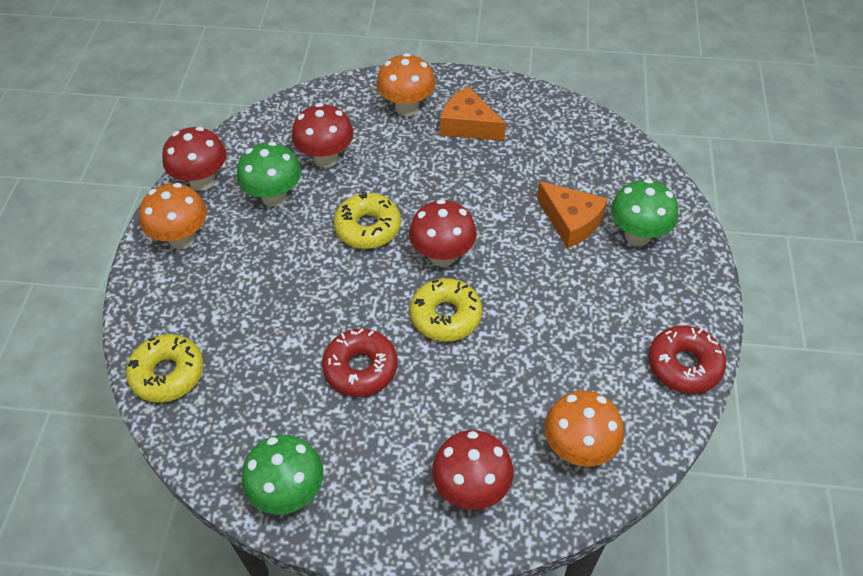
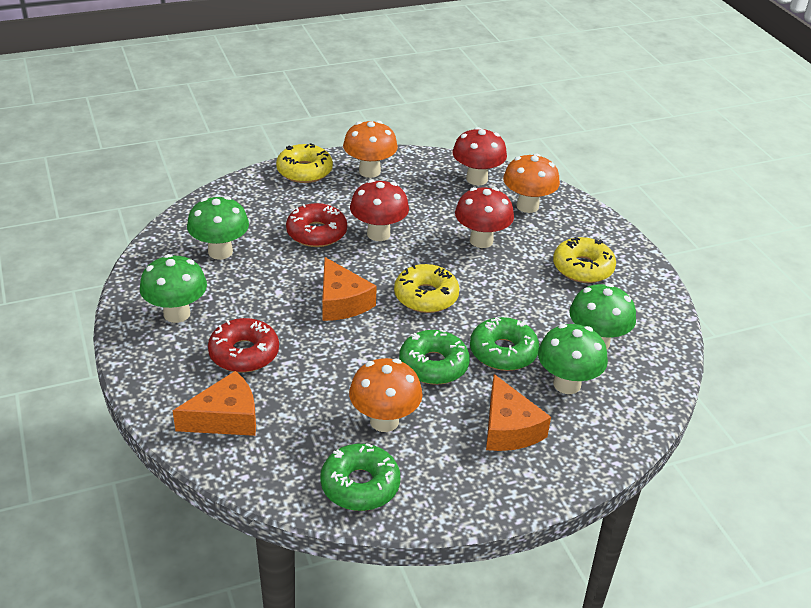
green donut: 0 -> 3
green mushroom: 3 -> 4
orange cheese: 2 -> 3
red mushroom: 4 -> 3

